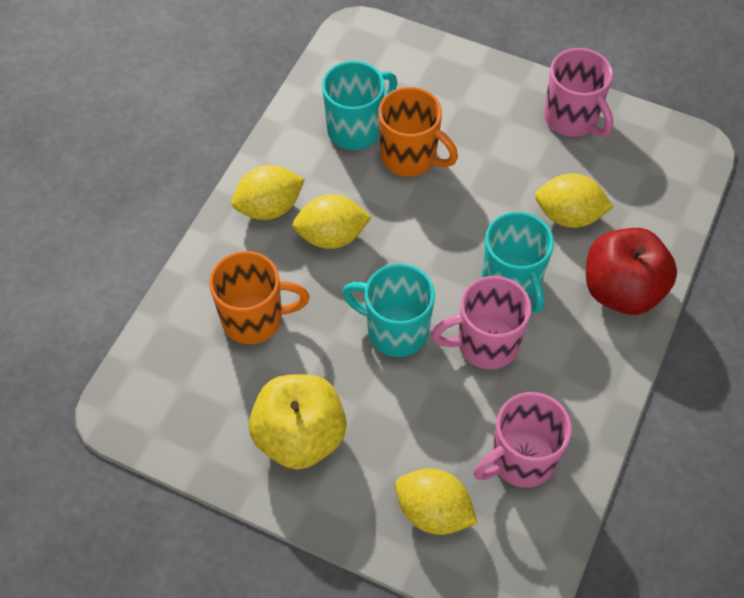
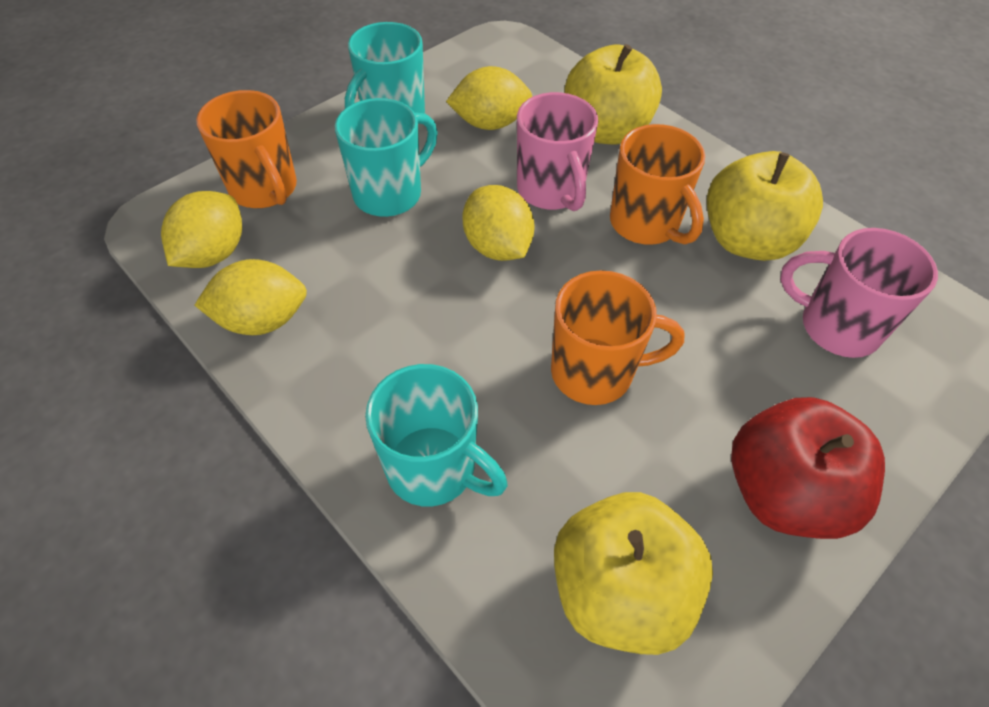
orange mug: 2 -> 3
pink mug: 3 -> 2
yellow apple: 1 -> 3

